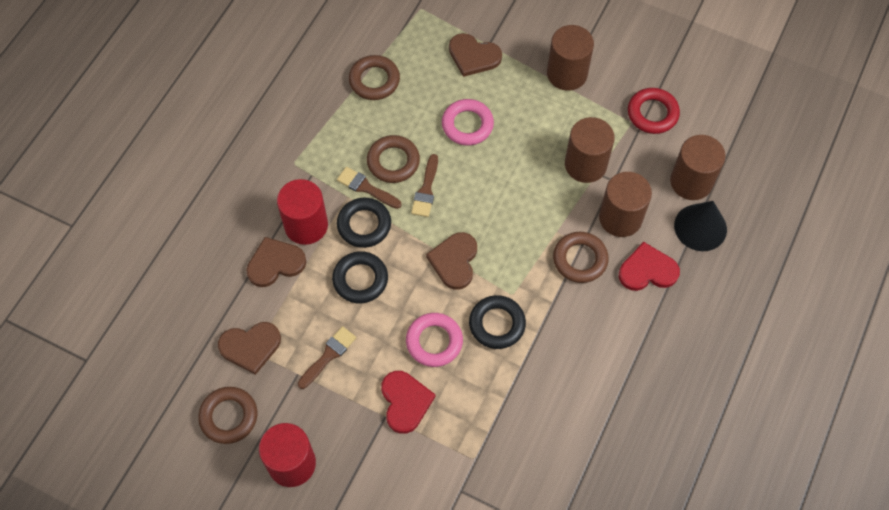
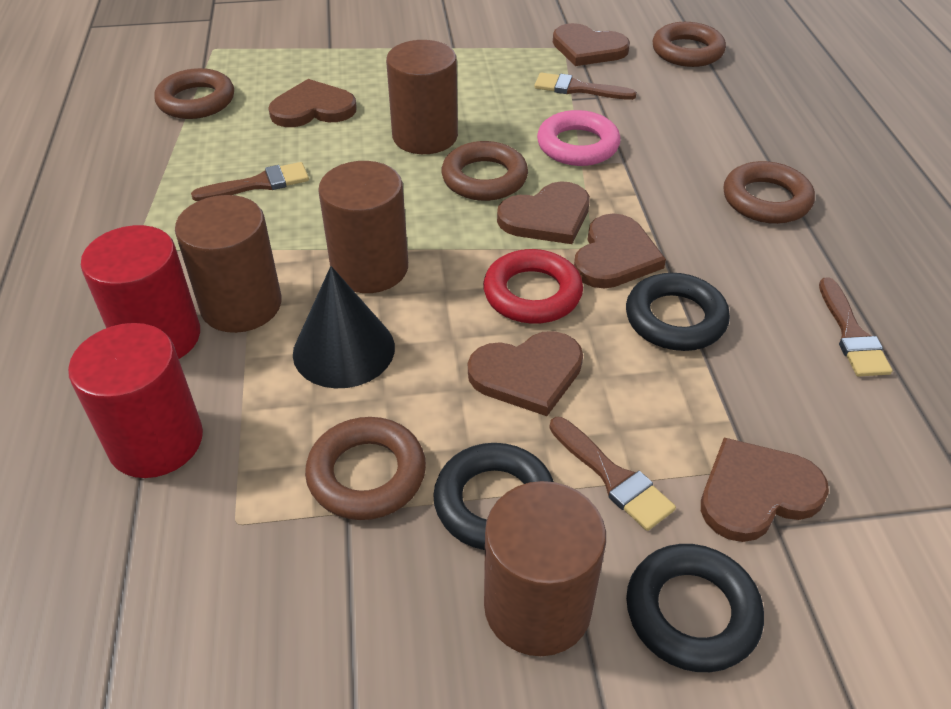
brown brush: 3 -> 4
brown heart: 4 -> 6
brown ring: 4 -> 5
pink ring: 2 -> 1
red heart: 2 -> 0

